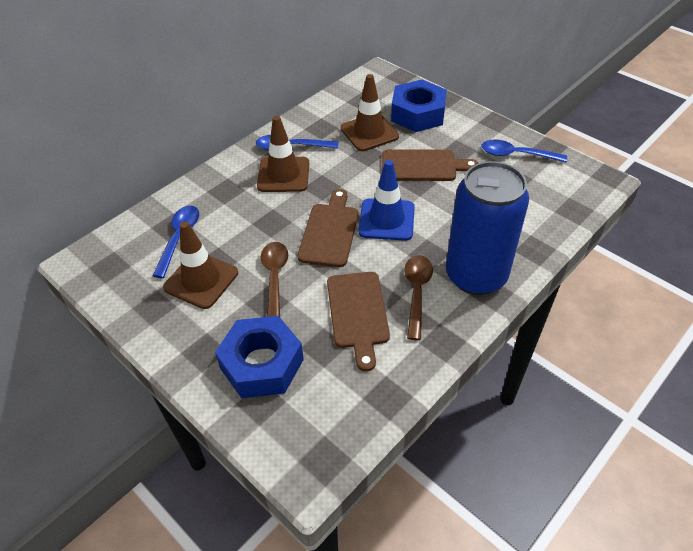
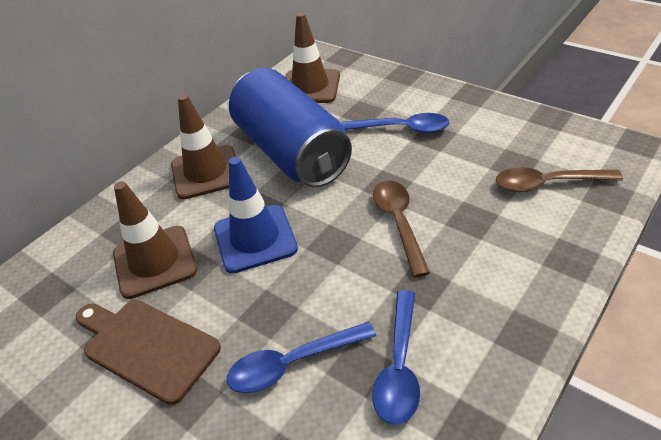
blue nut: 2 -> 0
brown cutting board: 3 -> 1

